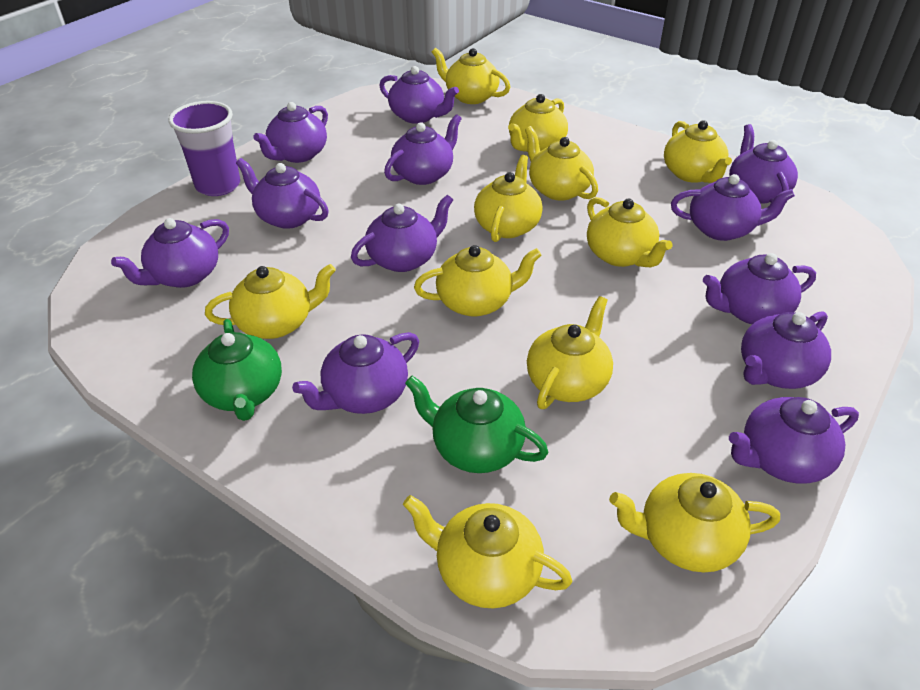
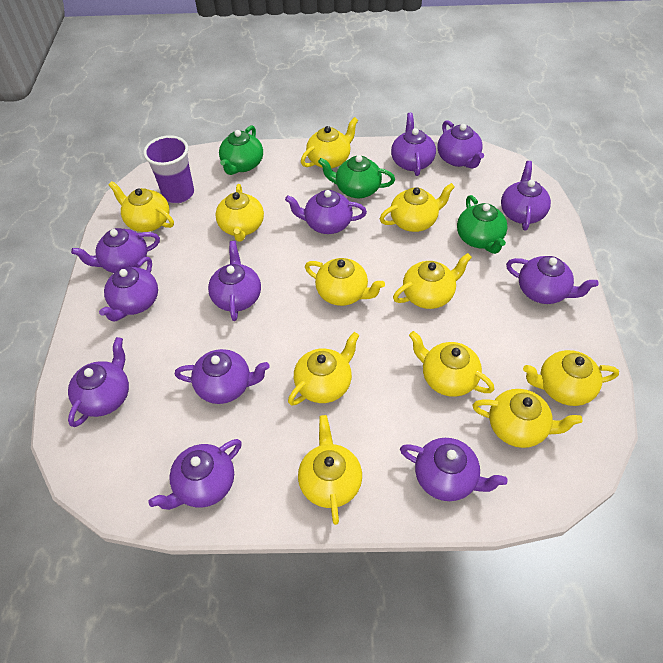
green teapot: 2 -> 3

